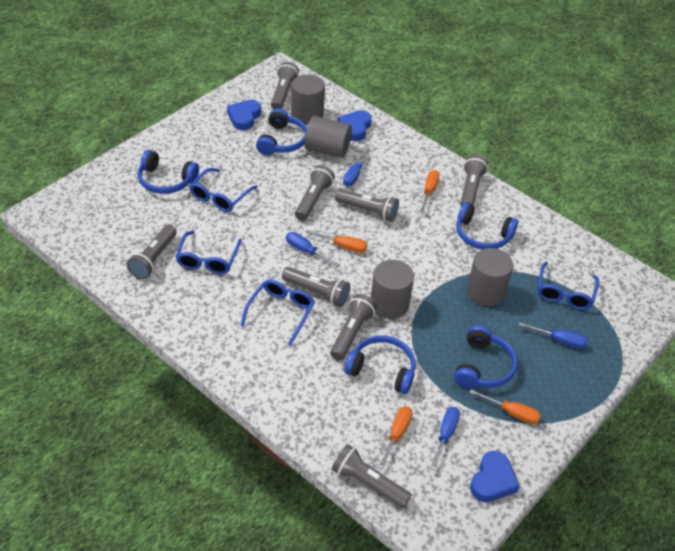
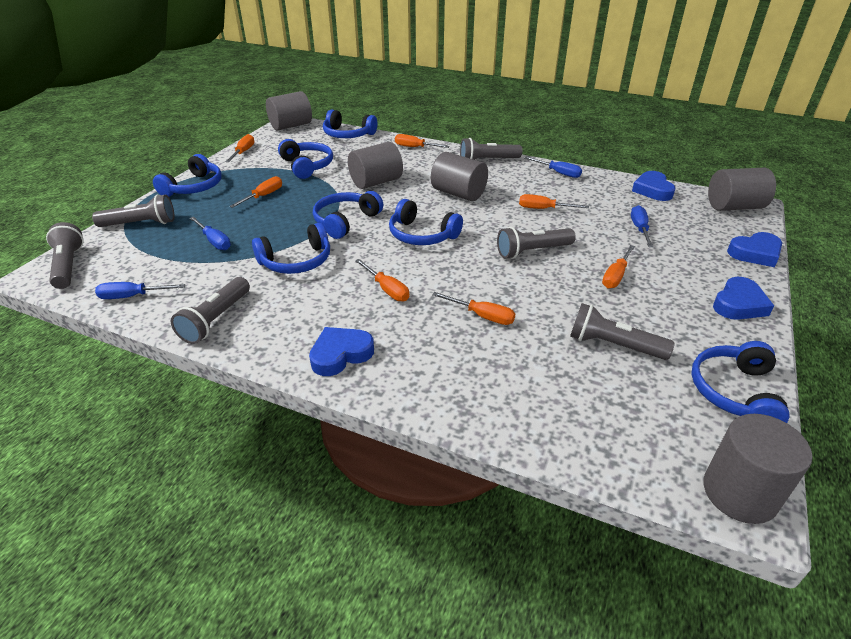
blue glasses: 4 -> 0
blue headphones: 5 -> 7
blue heart: 3 -> 4
grey cylinder: 4 -> 5
grey flashlight: 8 -> 6
orange screwdriver: 4 -> 7

